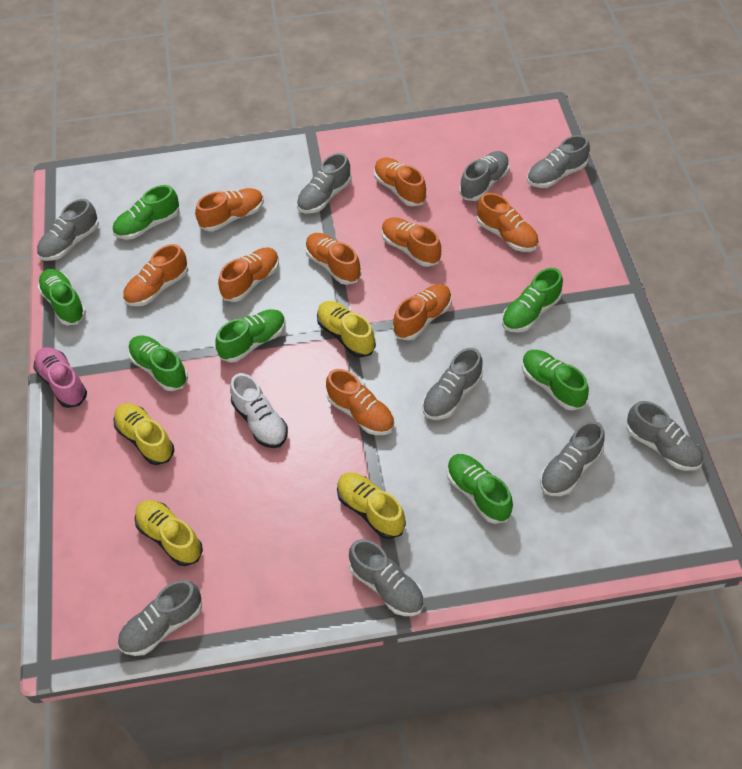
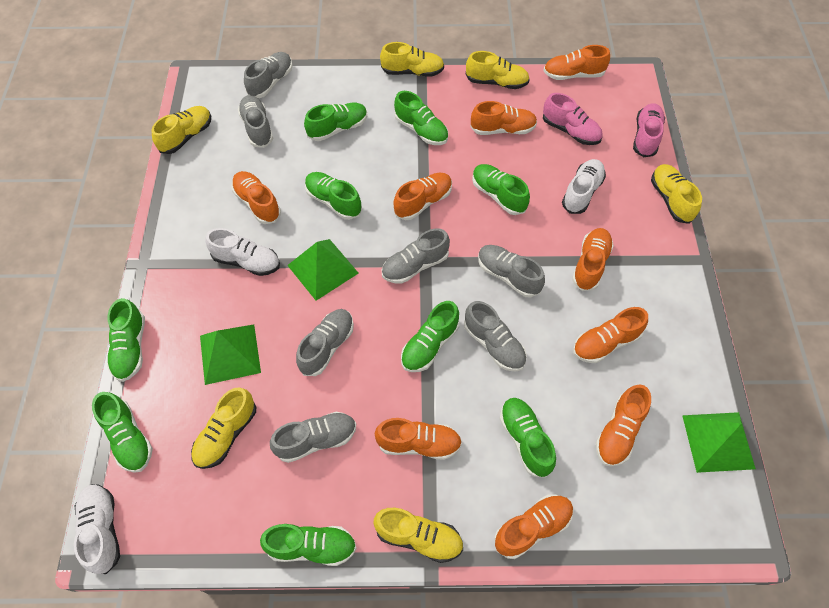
green pyramid: 0 -> 3
green shoe: 7 -> 9
grey shoe: 9 -> 7
pink shoe: 1 -> 2
white shoe: 1 -> 3
yellow shoe: 4 -> 6

